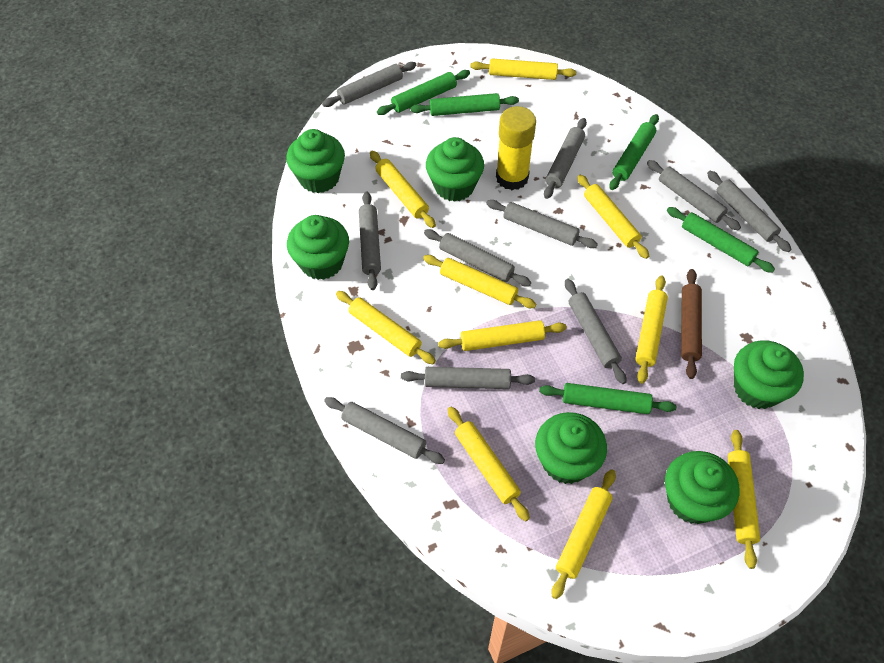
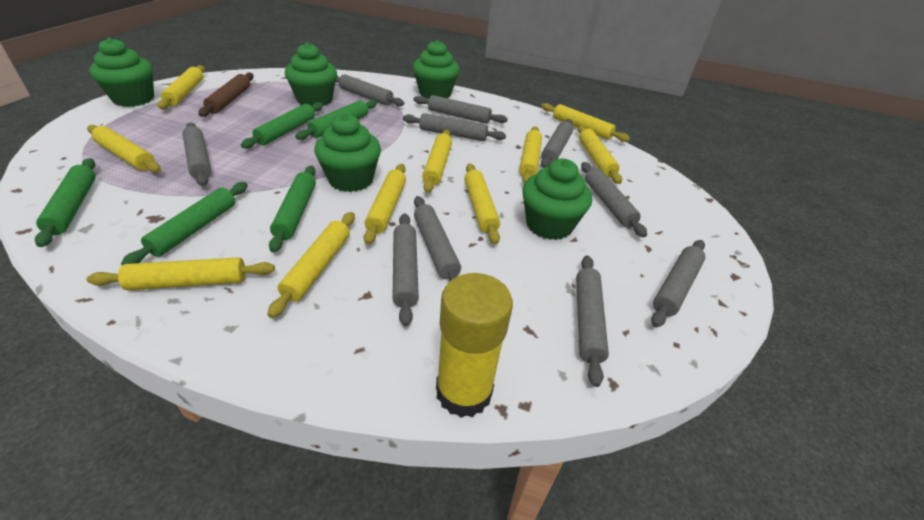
green cupcake: 6 -> 5

